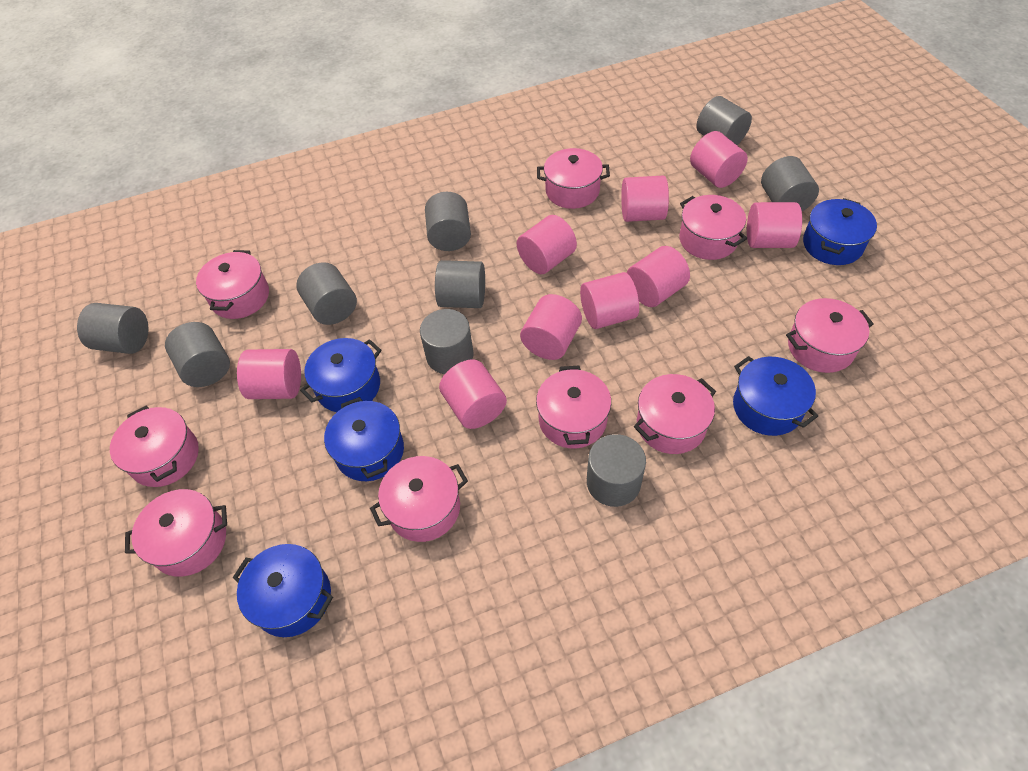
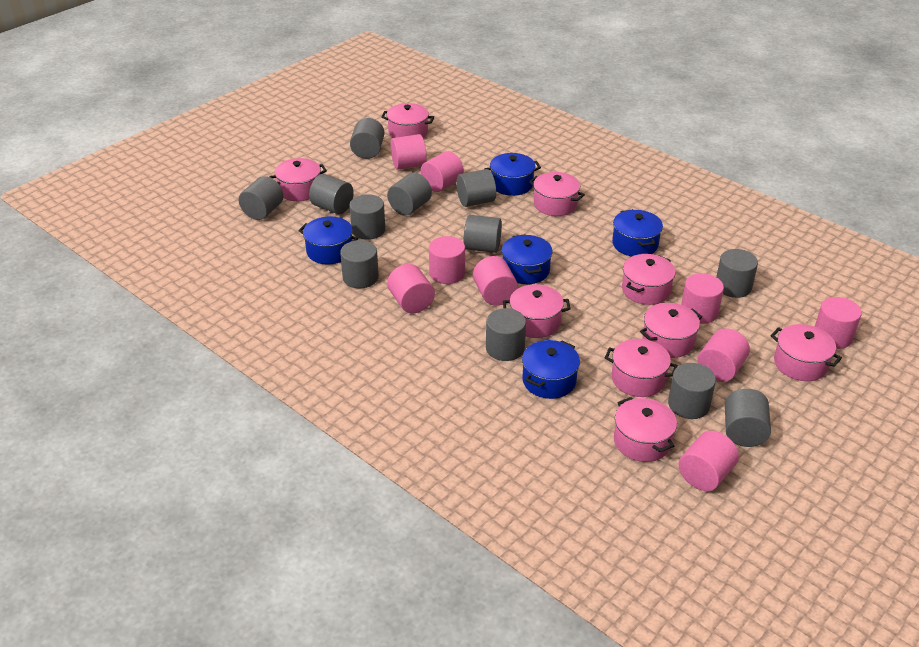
grey cylinder: 9 -> 12

